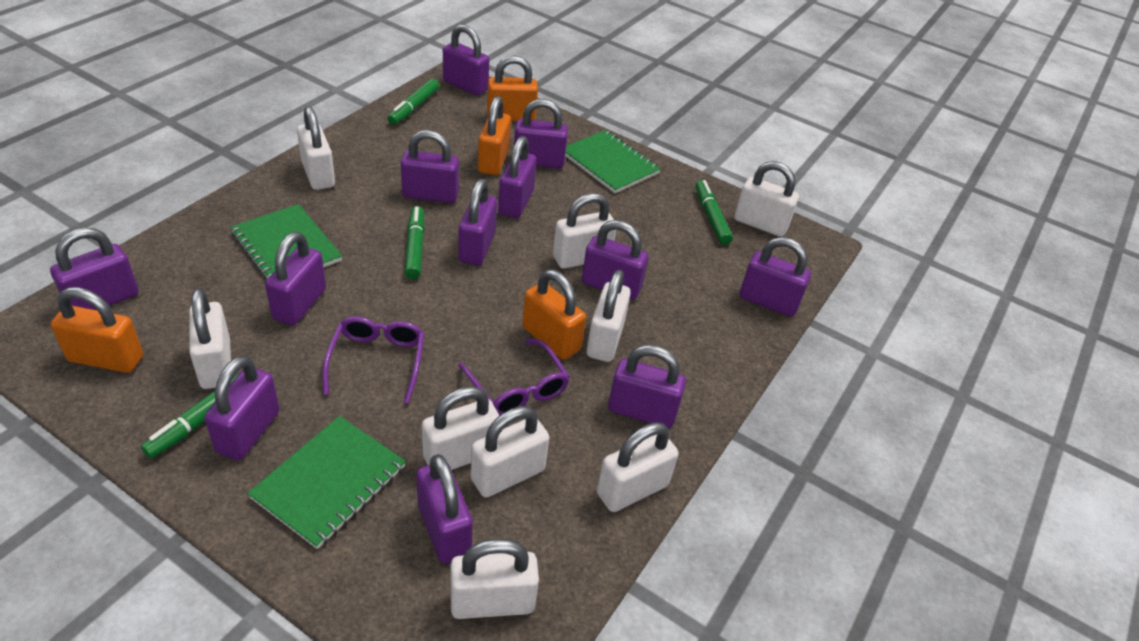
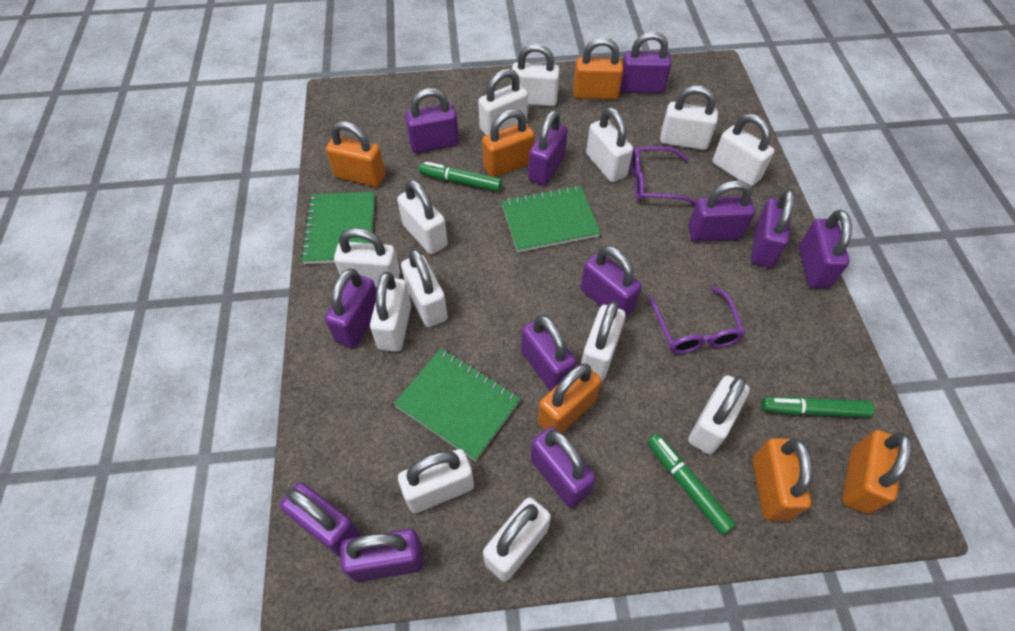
green marker: 4 -> 3
orange padlock: 4 -> 6
white padlock: 9 -> 13

